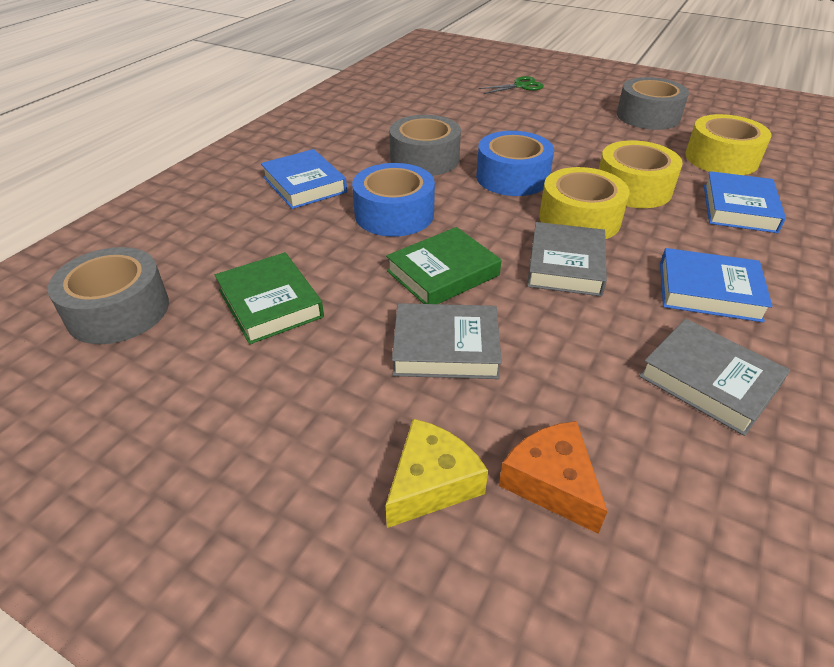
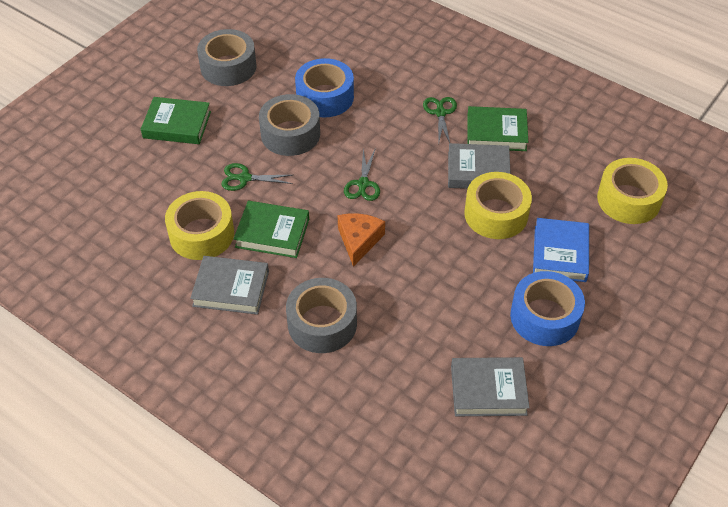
blue book: 3 -> 1
green book: 2 -> 3
green scissors: 1 -> 3
yellow cheese: 1 -> 0

